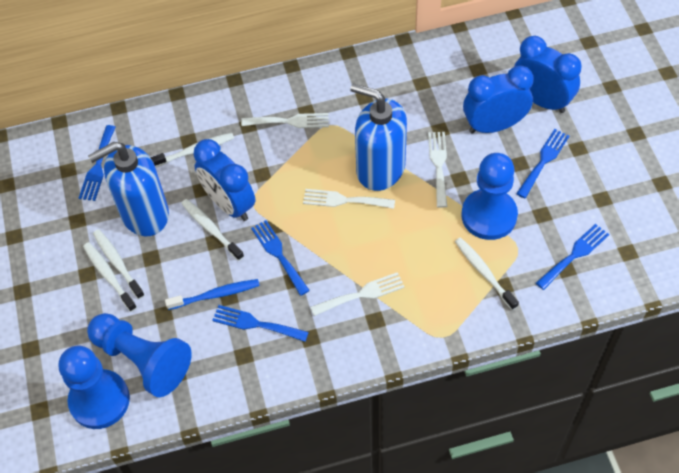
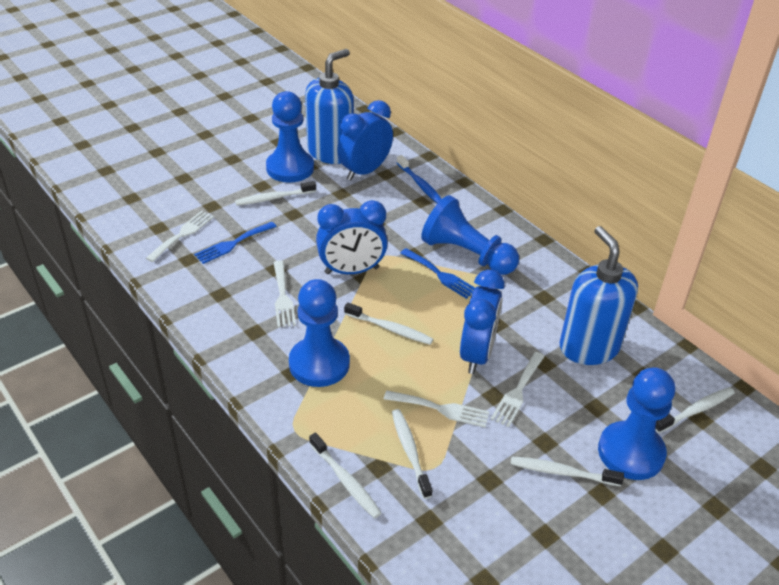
blue fork: 5 -> 2
blue pawn: 3 -> 4
white toothbrush: 5 -> 6

